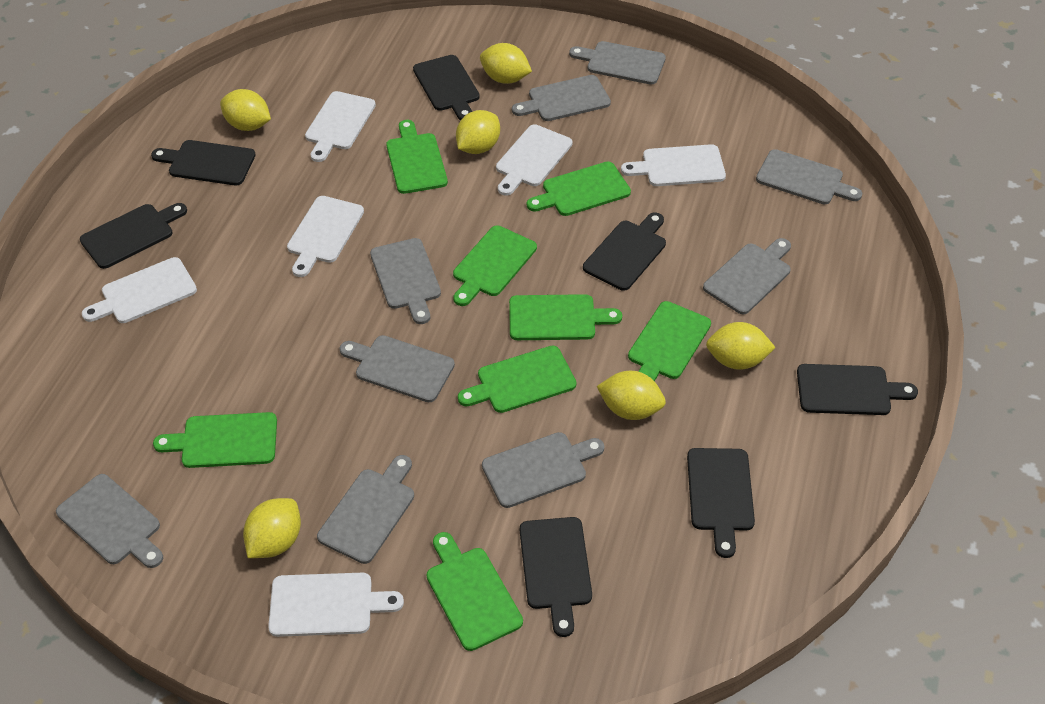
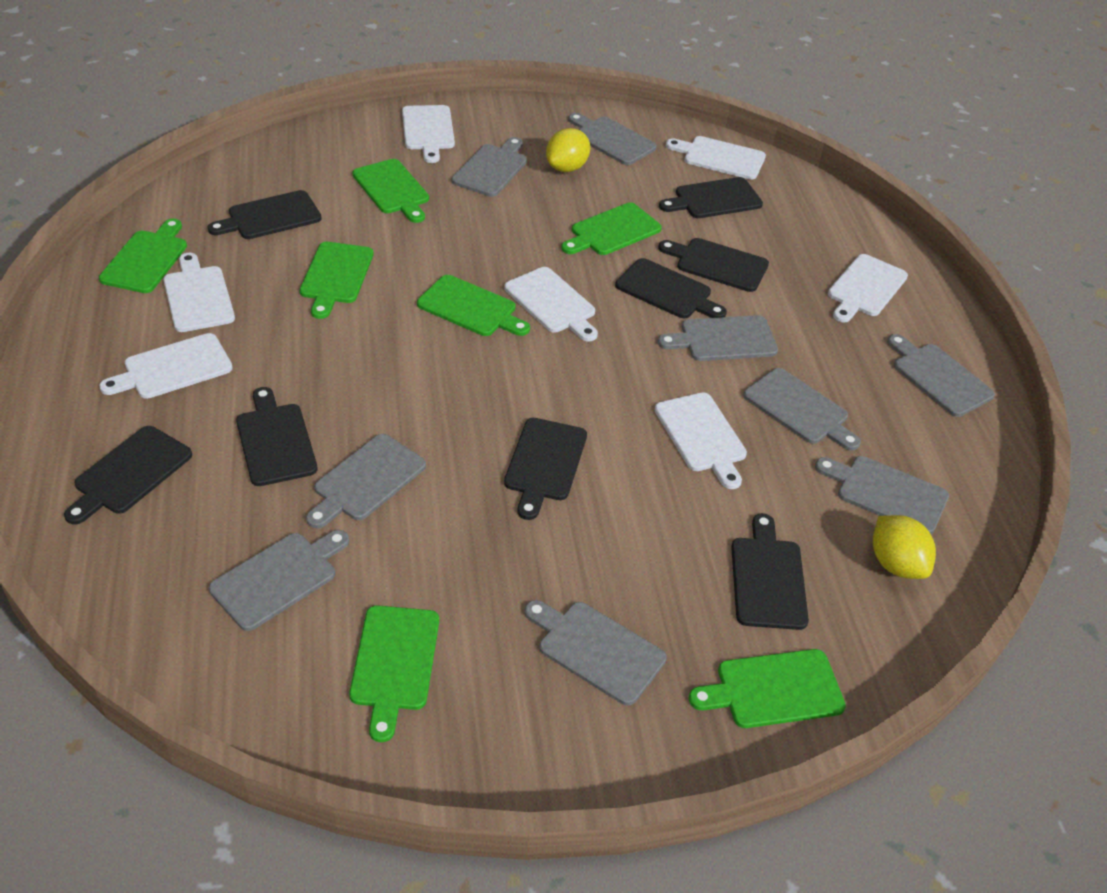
black cutting board: 7 -> 8
green cutting board: 8 -> 7
white cutting board: 6 -> 7
yellow lemon: 6 -> 2

